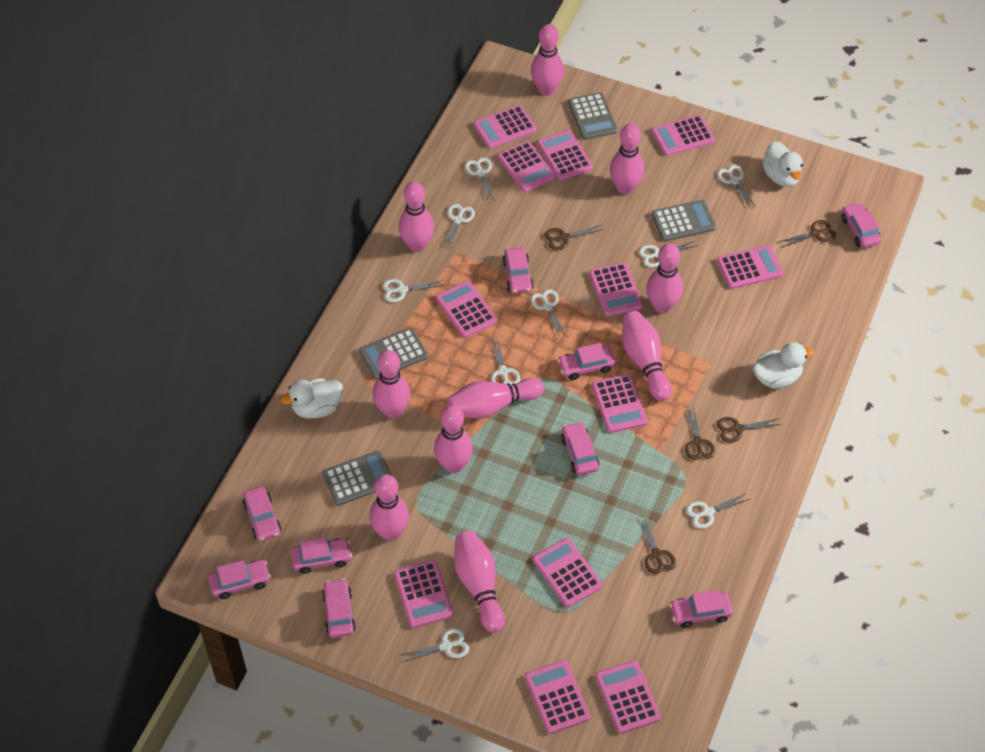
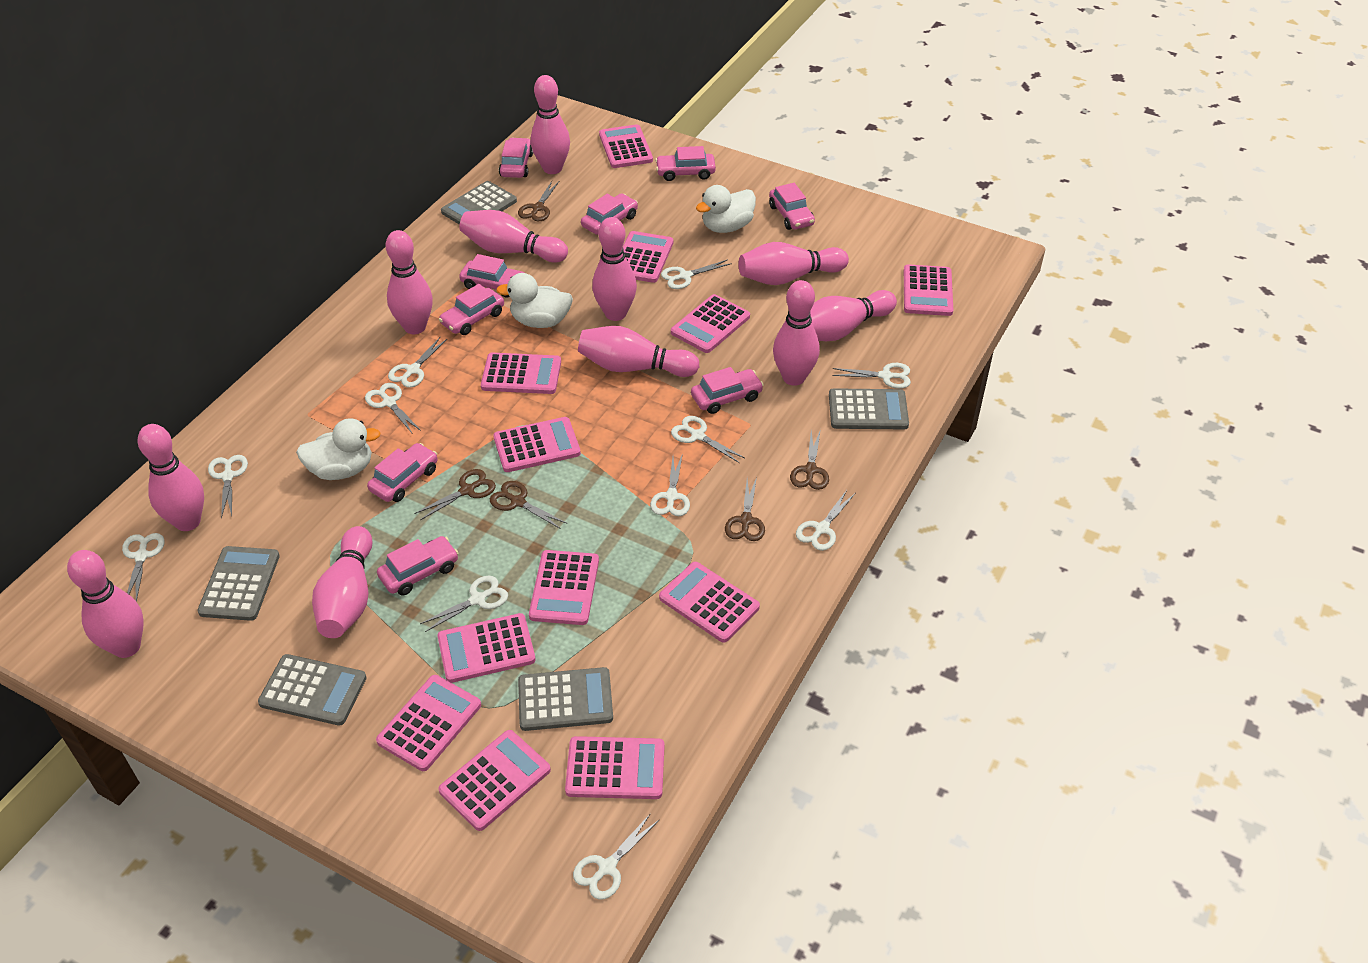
grey calculator: 4 -> 5
pink bowling pin: 10 -> 11
white scissors: 9 -> 11

